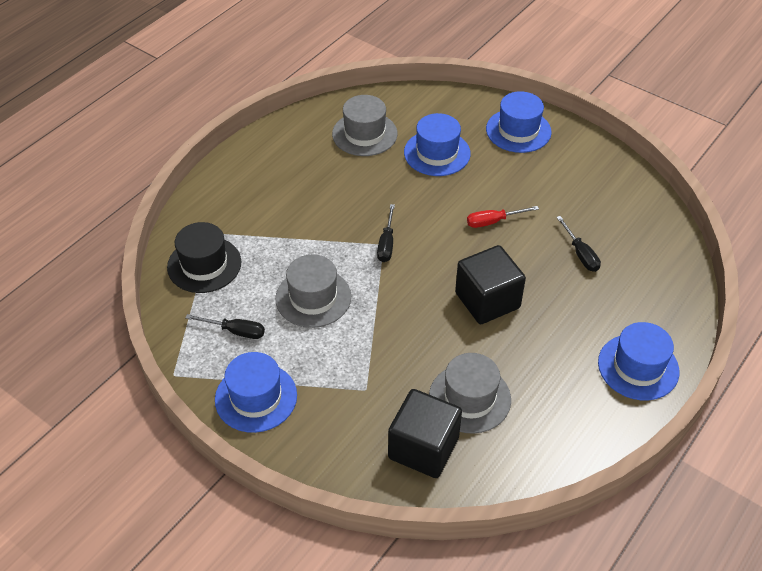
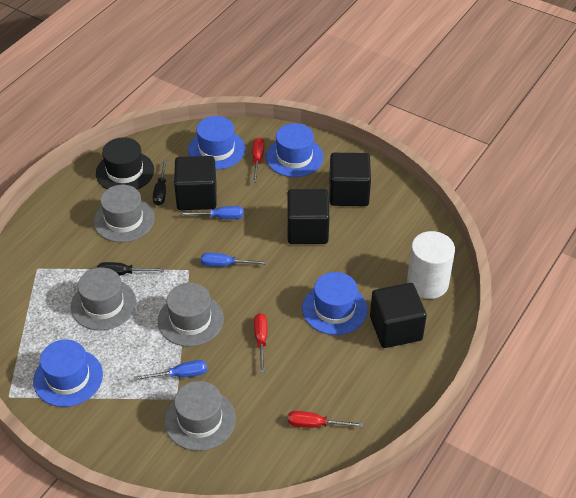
black cube: 2 -> 4
black screwdriver: 3 -> 2
blue screwdriver: 0 -> 3
grey hat: 3 -> 4
red screwdriver: 1 -> 3
white cylinder: 0 -> 1

